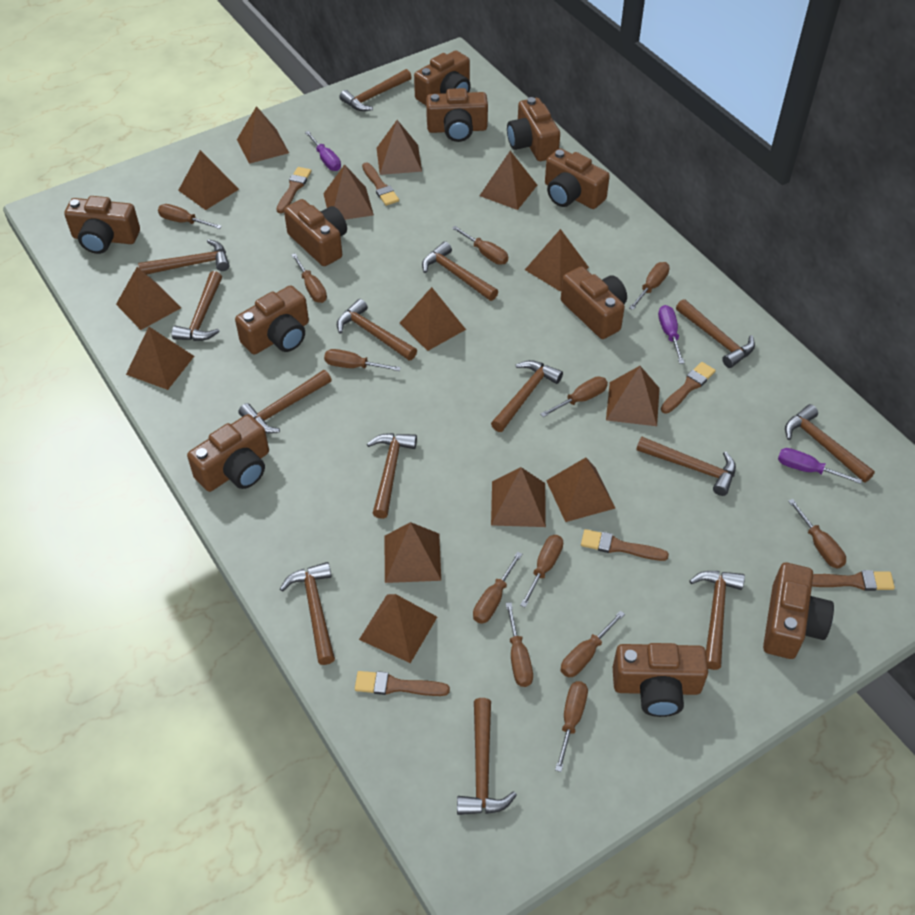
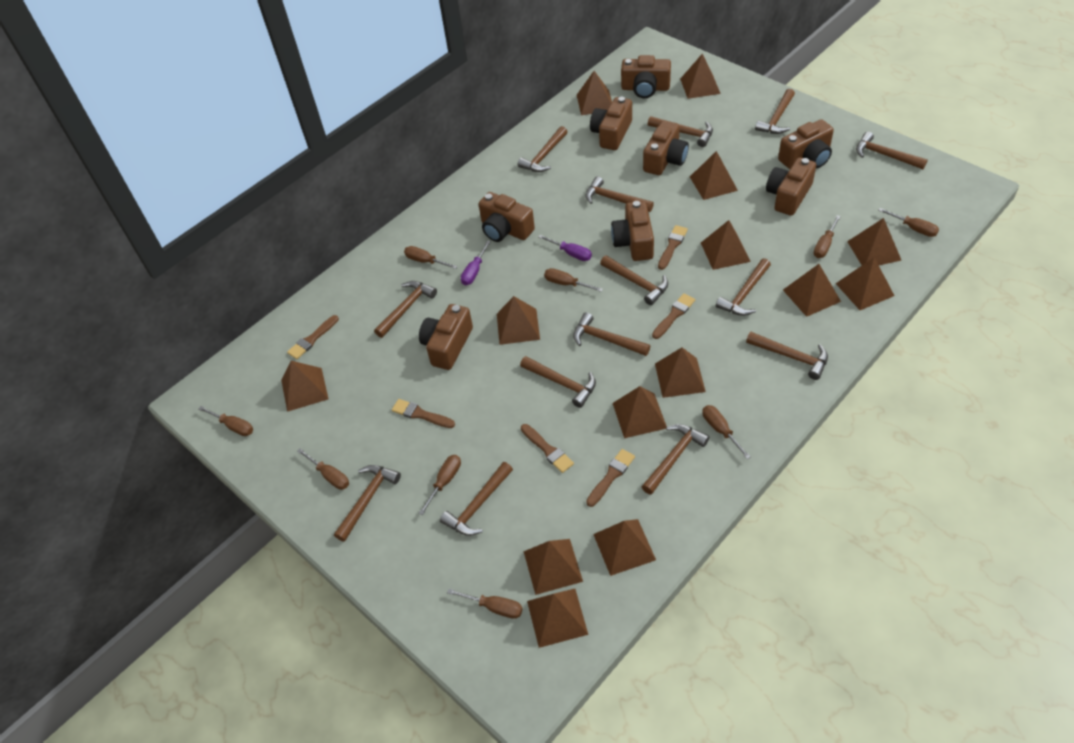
brown camera: 11 -> 8
brown screwdriver: 12 -> 9
purple screwdriver: 3 -> 2

